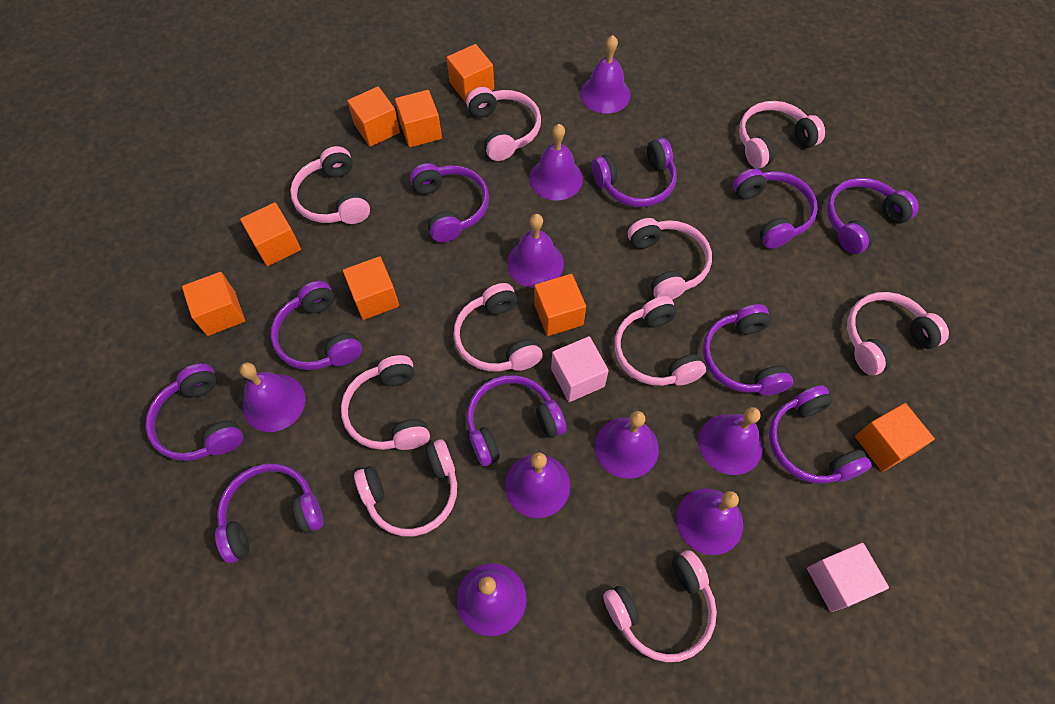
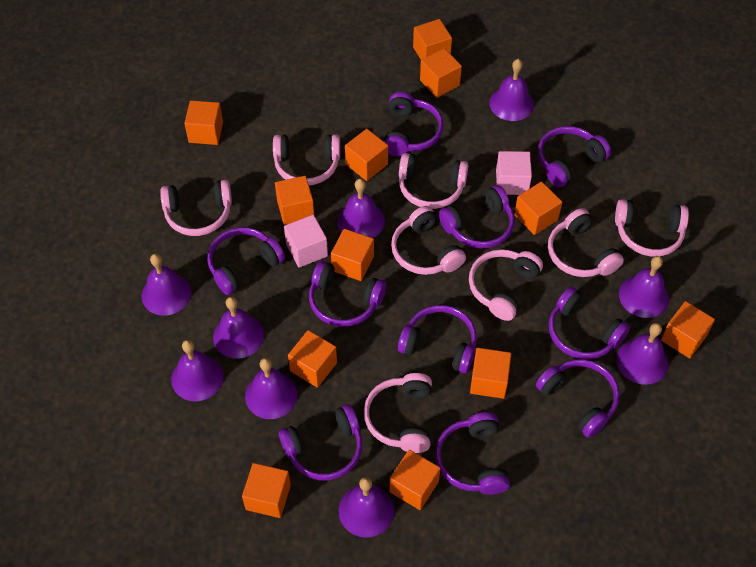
orange cube: 8 -> 12
pink headphones: 10 -> 8

